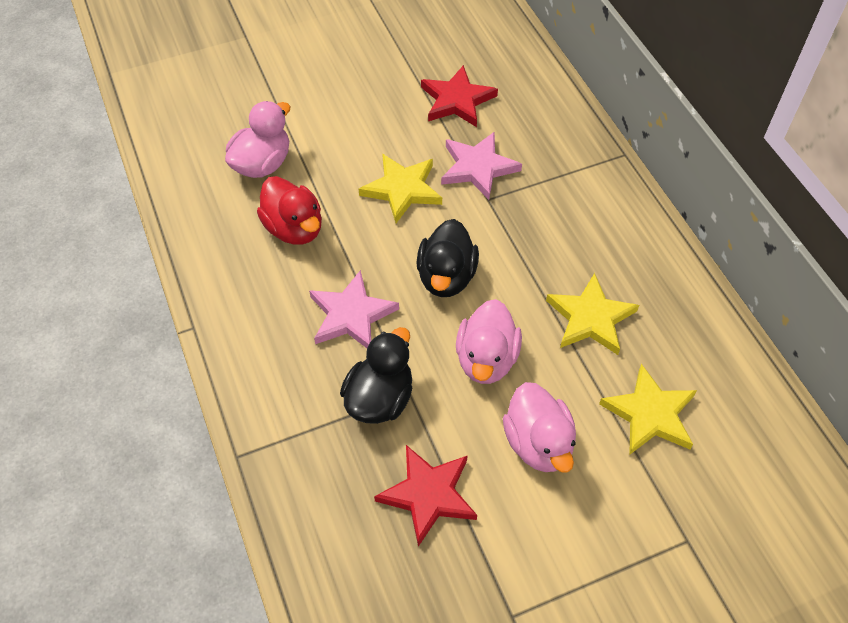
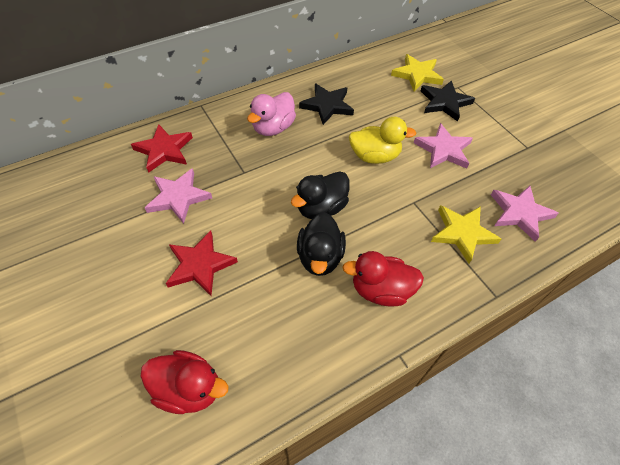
black star: 0 -> 2
pink duck: 3 -> 1
pink star: 2 -> 3
red duck: 1 -> 2
yellow duck: 0 -> 1
yellow star: 3 -> 2

